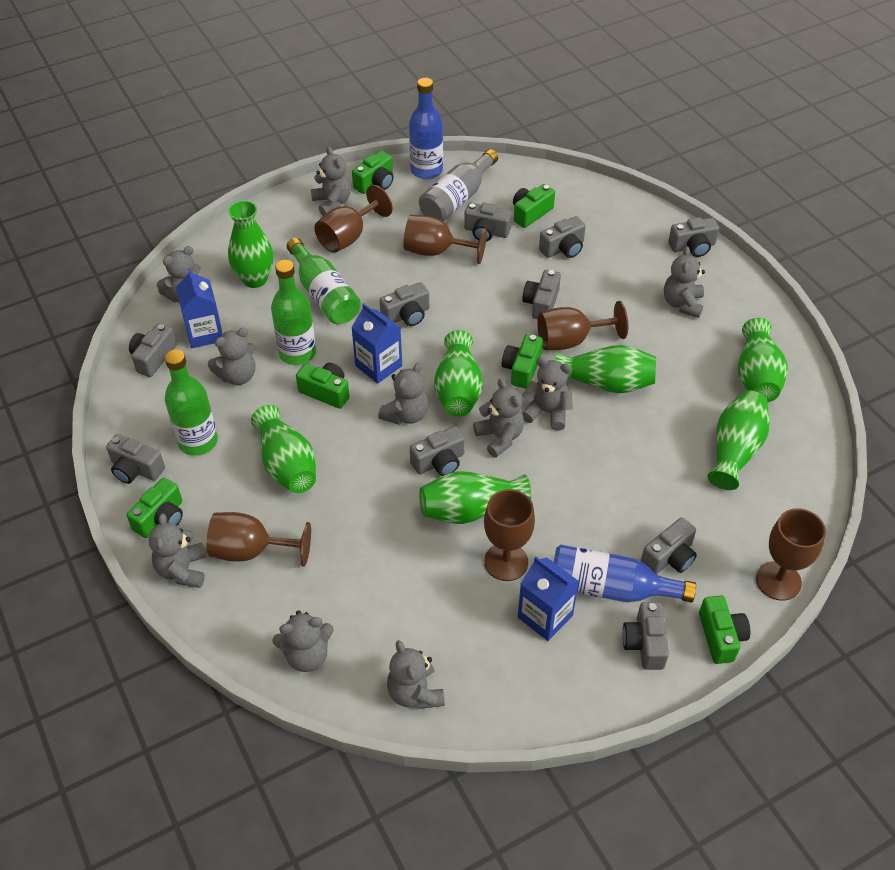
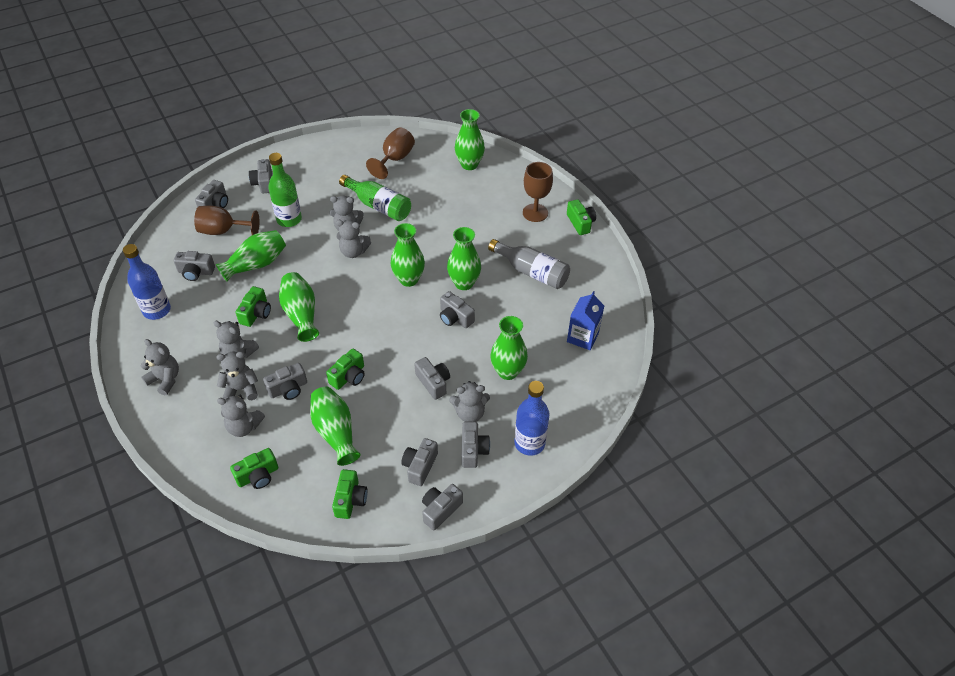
blue carton: 3 -> 1
brown goblet: 6 -> 3
green bottle: 3 -> 2
green camera: 6 -> 5
grey camera: 10 -> 9
grey teddy bear: 10 -> 7

